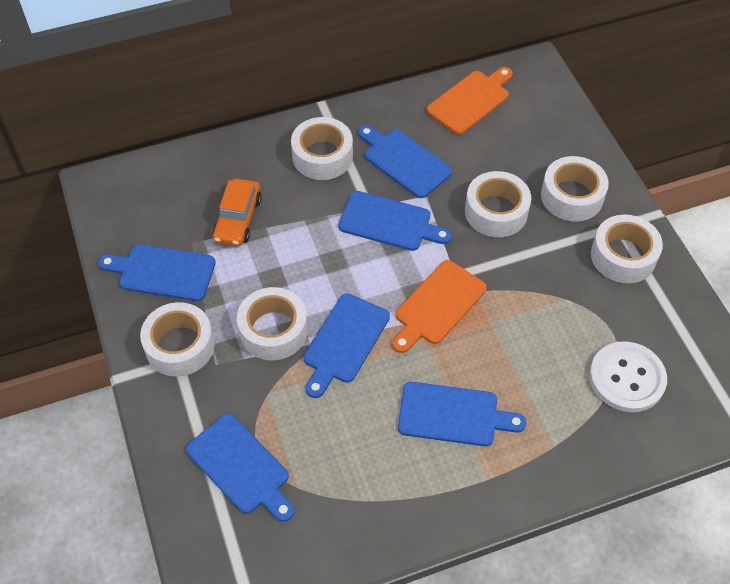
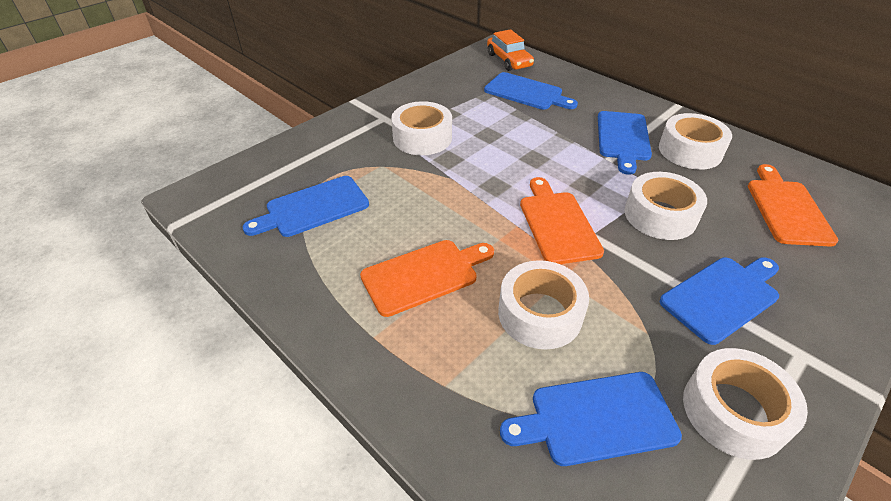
blue cutting board: 6 -> 5
orange cutting board: 2 -> 3
white button: 1 -> 0
white tape: 6 -> 5

